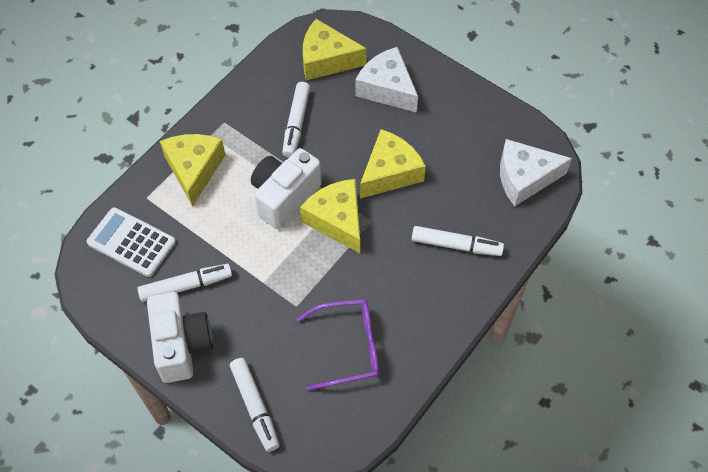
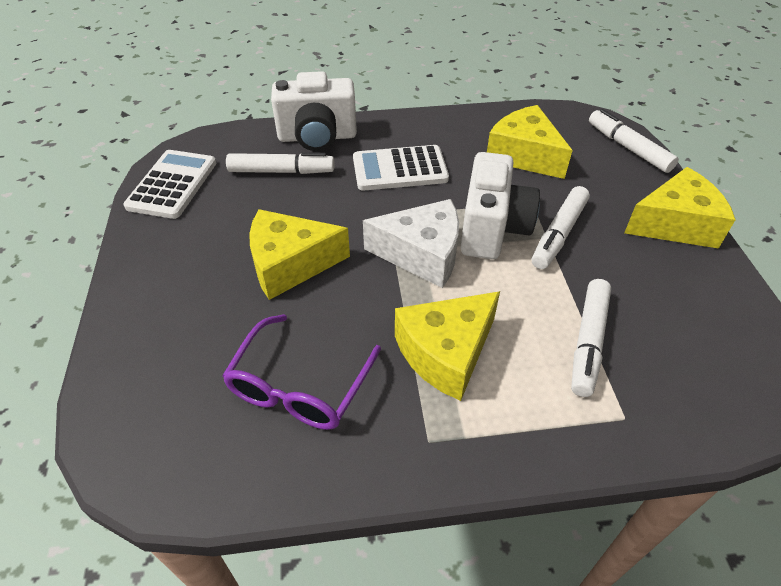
white calculator: 1 -> 2
white cheese: 2 -> 1

